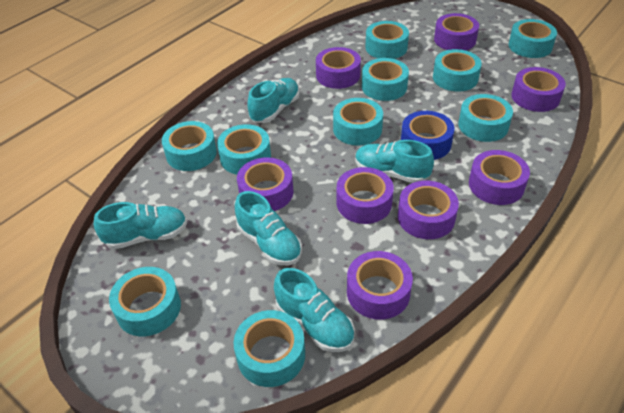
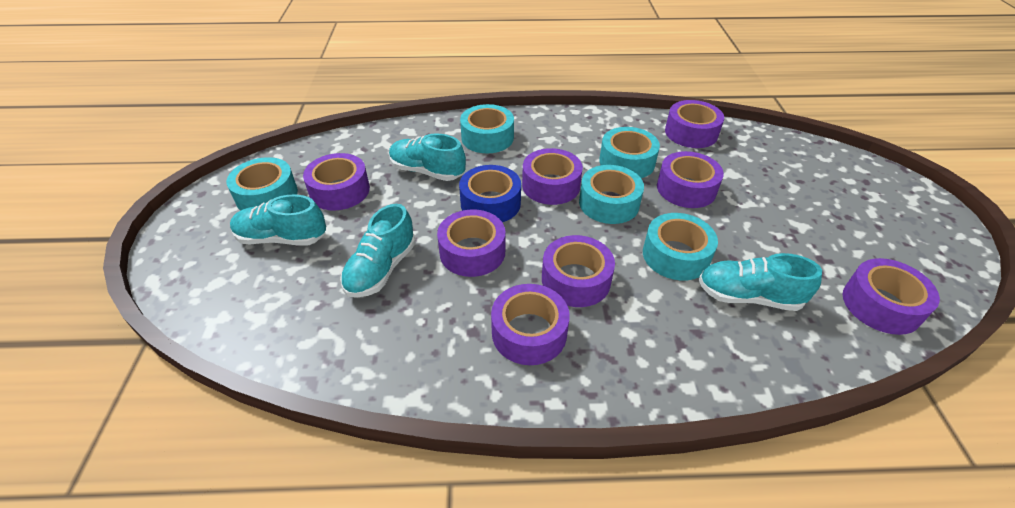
turquoise shoe: 5 -> 4
turquoise tape: 10 -> 5

